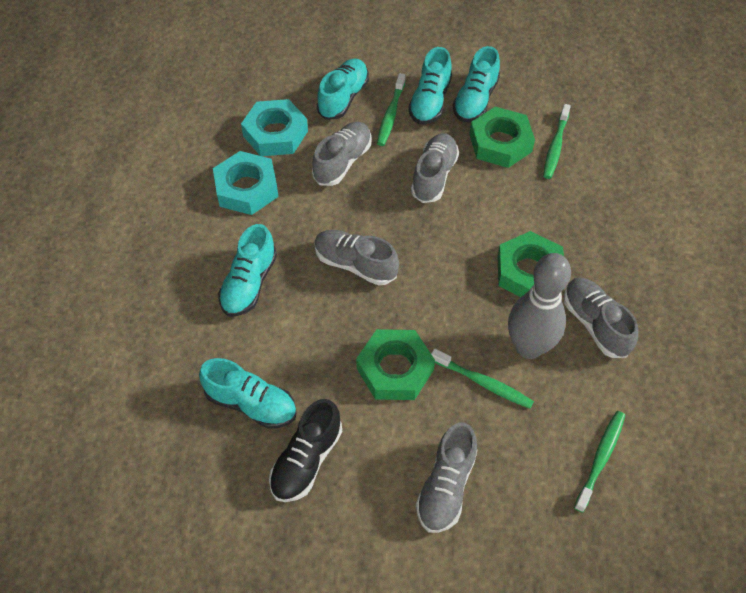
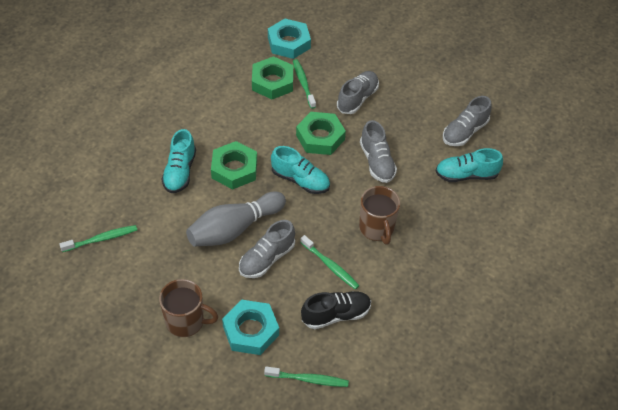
brown mug: 0 -> 2
grey shoe: 5 -> 4
turquoise shoe: 5 -> 3

